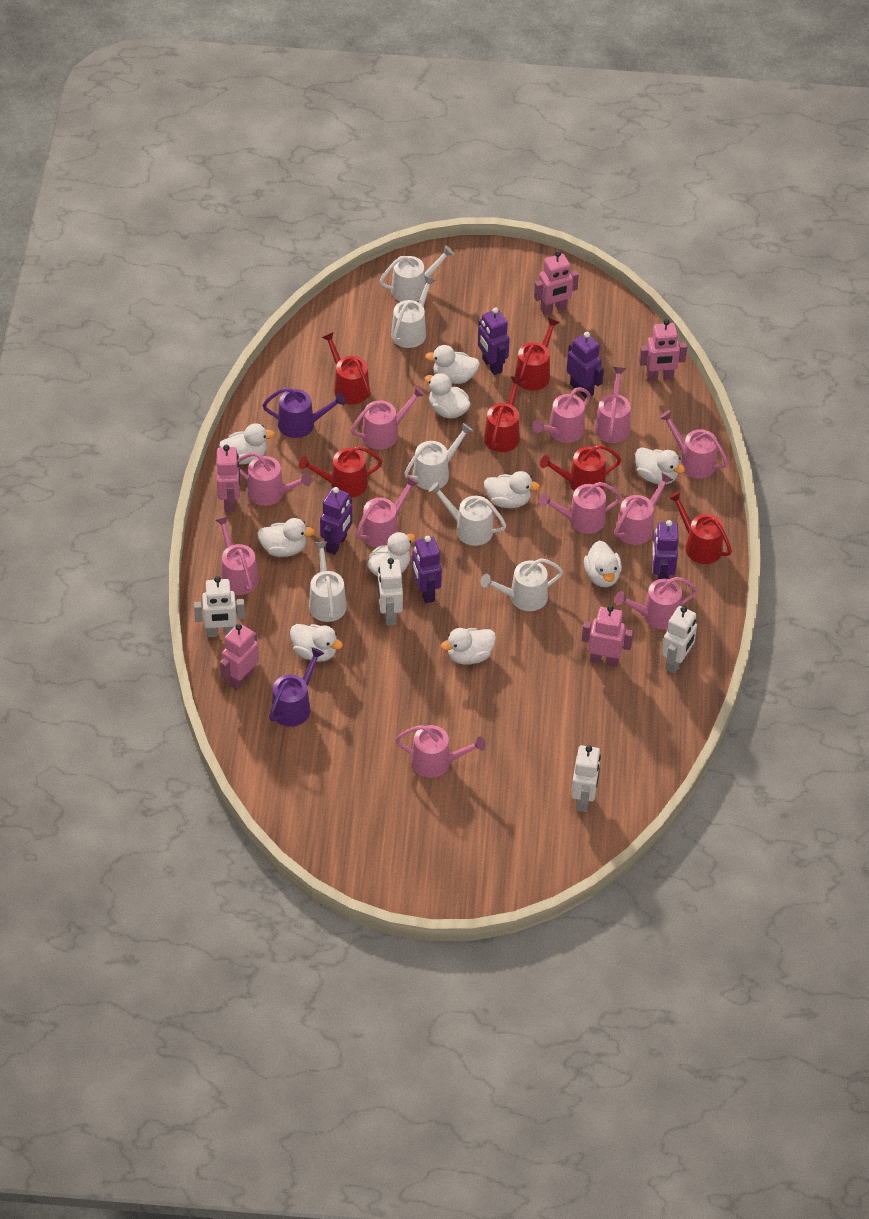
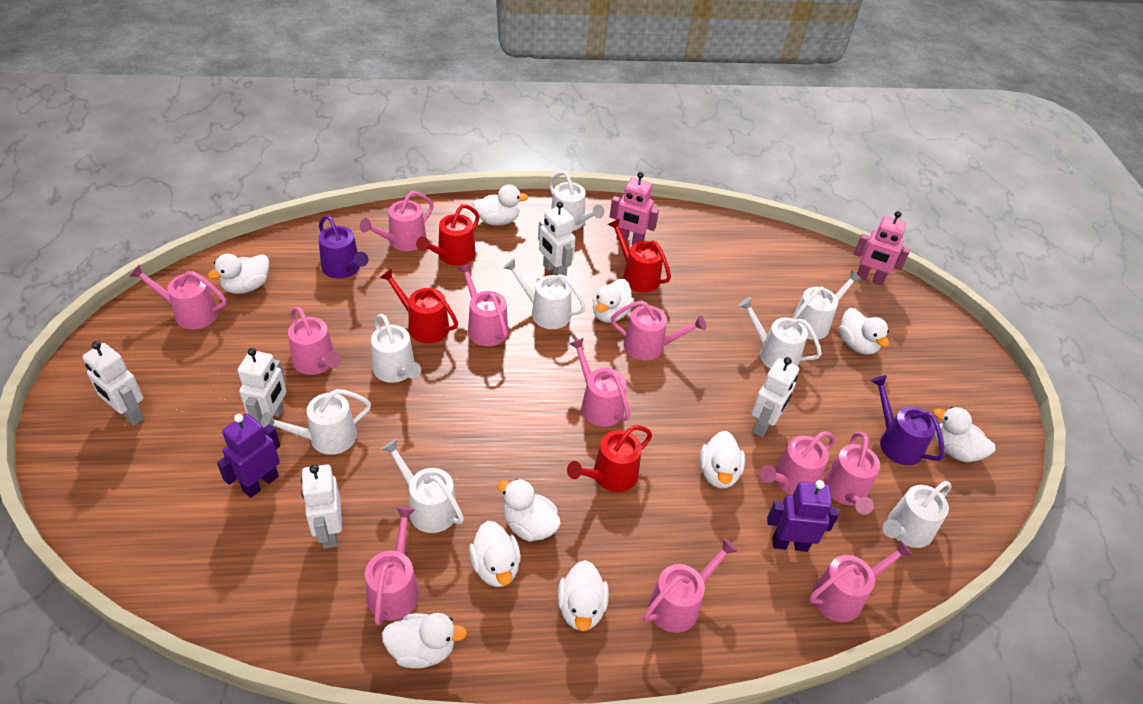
pink robot: 5 -> 2
purple robot: 5 -> 2
red watering can: 6 -> 4
white robot: 4 -> 5
white watering can: 6 -> 8

